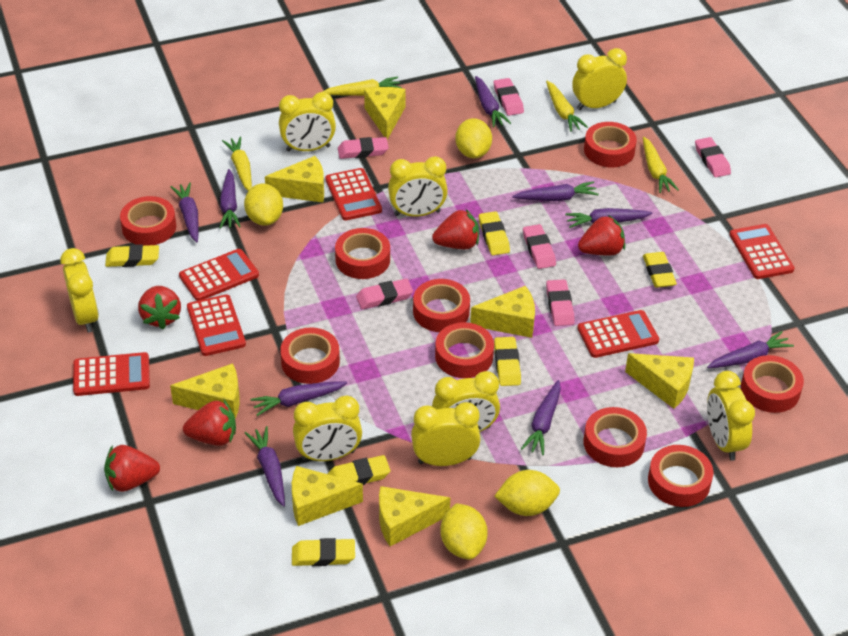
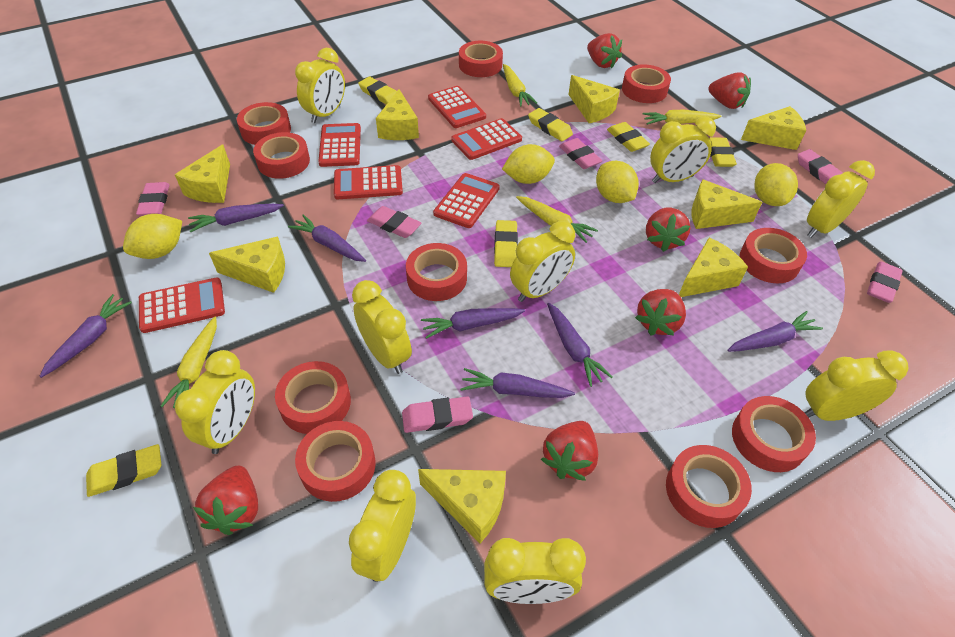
purple carrot: 9 -> 7
red strawberry: 5 -> 6
red tape: 9 -> 10
yellow cheese: 7 -> 8
yellow clock: 8 -> 9

